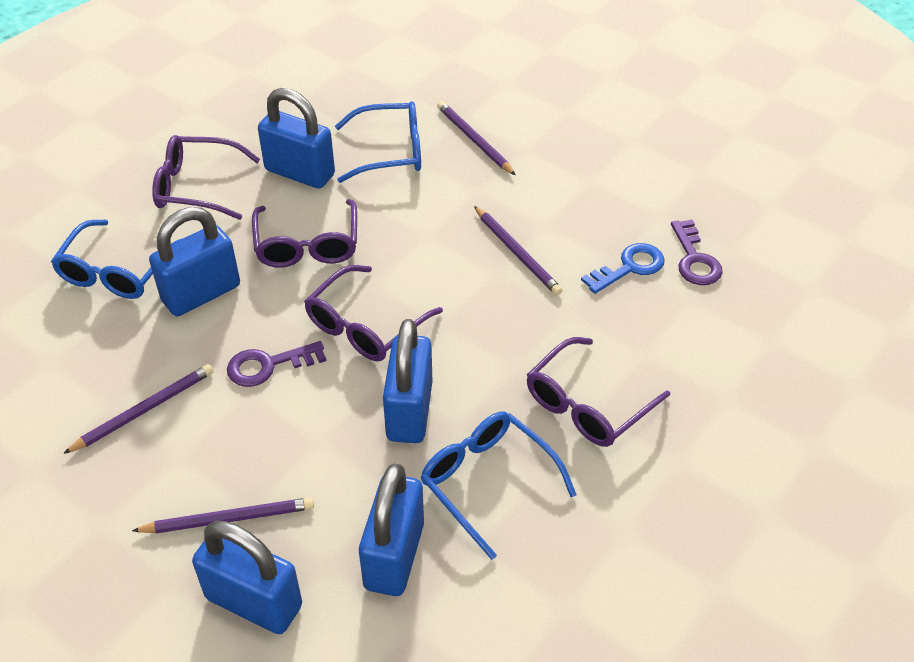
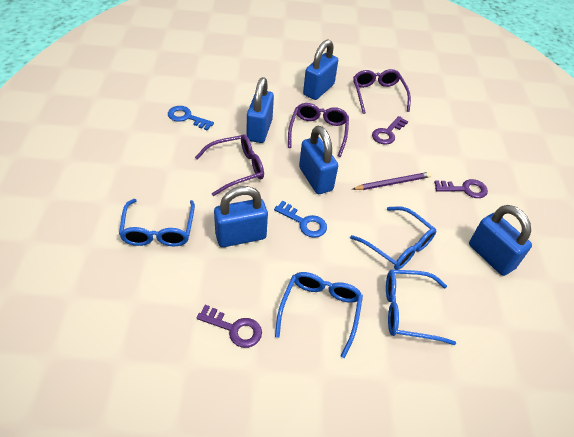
blue glasses: 3 -> 4
blue key: 1 -> 2
purple glasses: 4 -> 3
purple key: 2 -> 3
purple pencil: 4 -> 1

